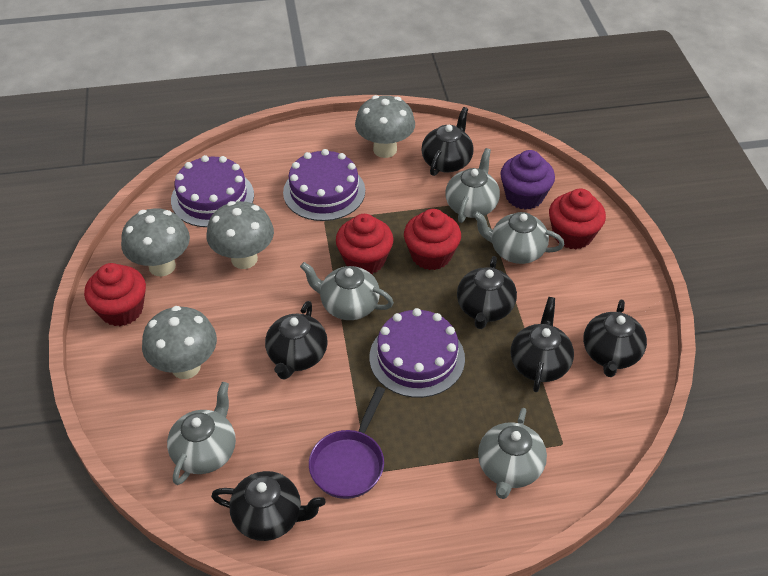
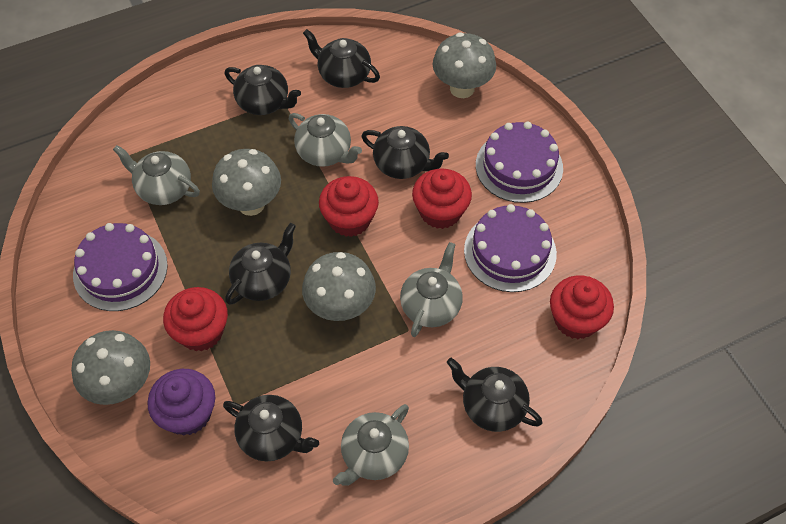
grey teapot: 5 -> 4
purple pan: 1 -> 0

